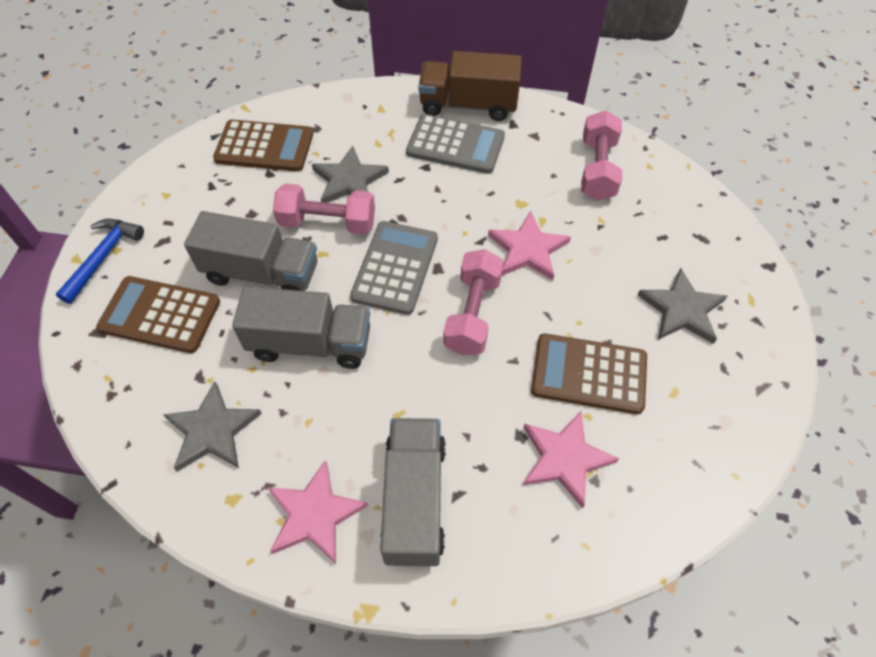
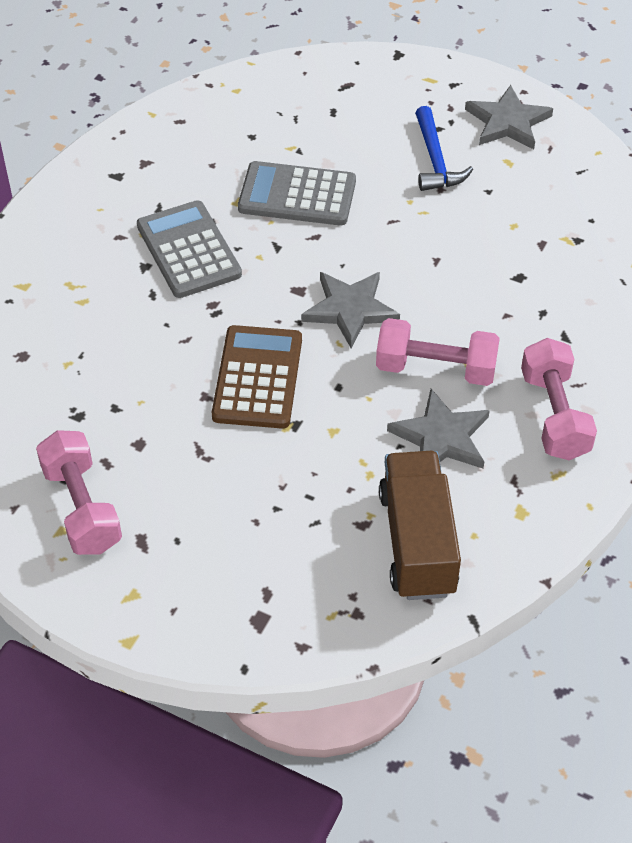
brown calculator: 3 -> 1
grey truck: 3 -> 0
pink star: 3 -> 0

